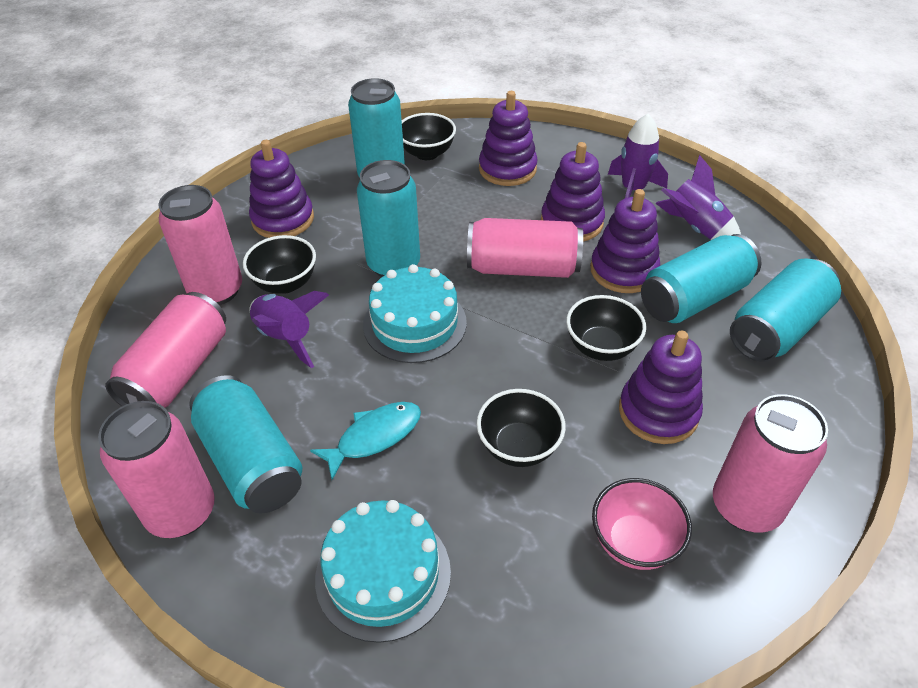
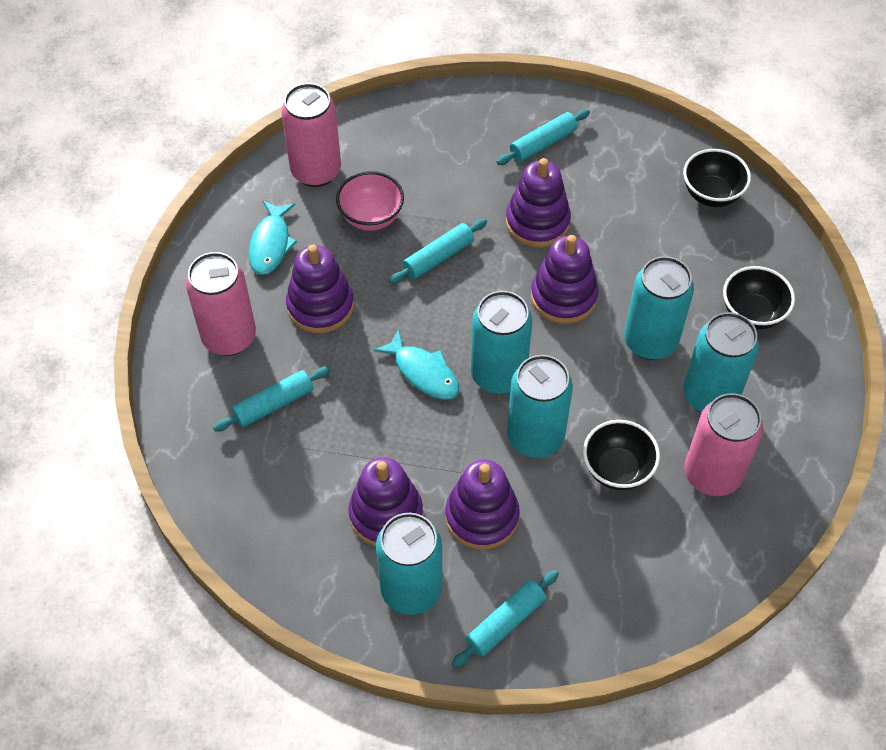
black bowl: 4 -> 3
pink can: 5 -> 3
purple rocket: 3 -> 0
turquoise cake: 2 -> 0
turquoise fish: 1 -> 2
turquoise rolling pin: 0 -> 4

